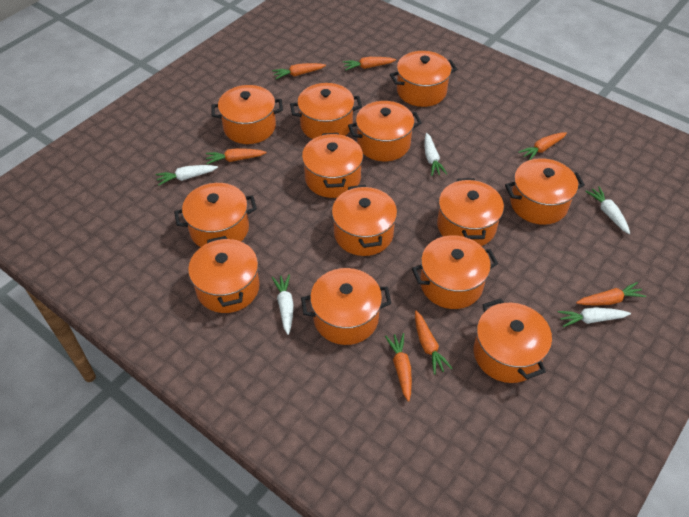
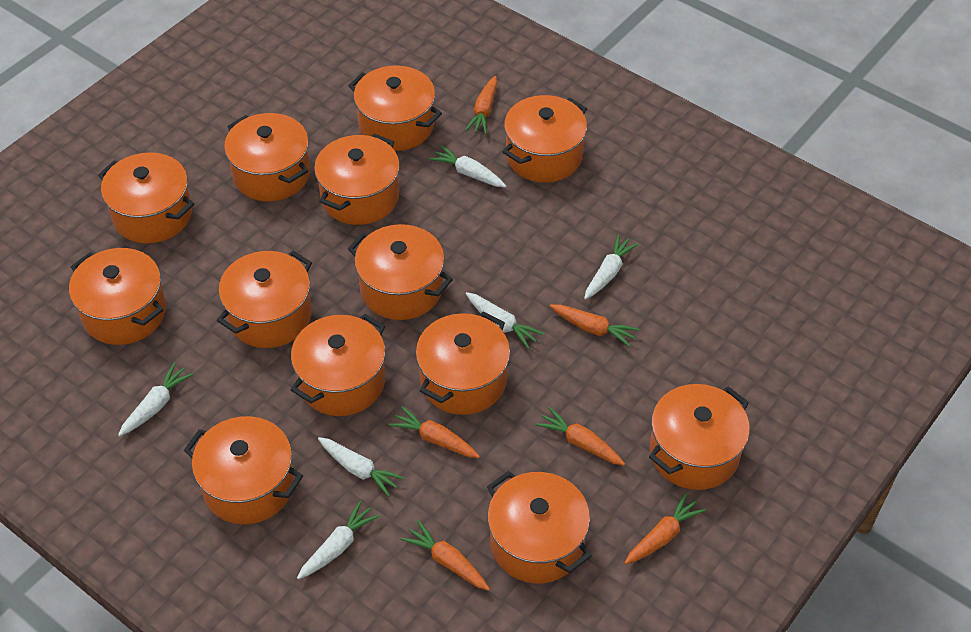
orange carrot: 7 -> 6
white carrot: 5 -> 6

